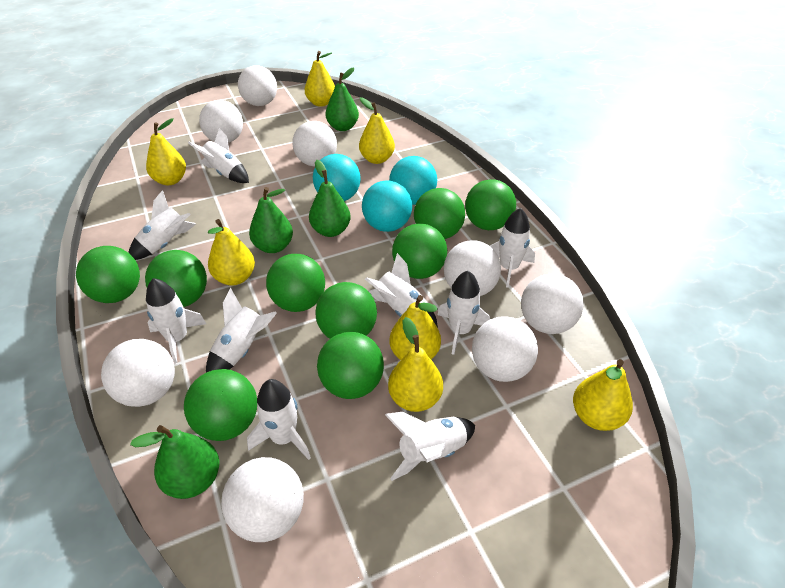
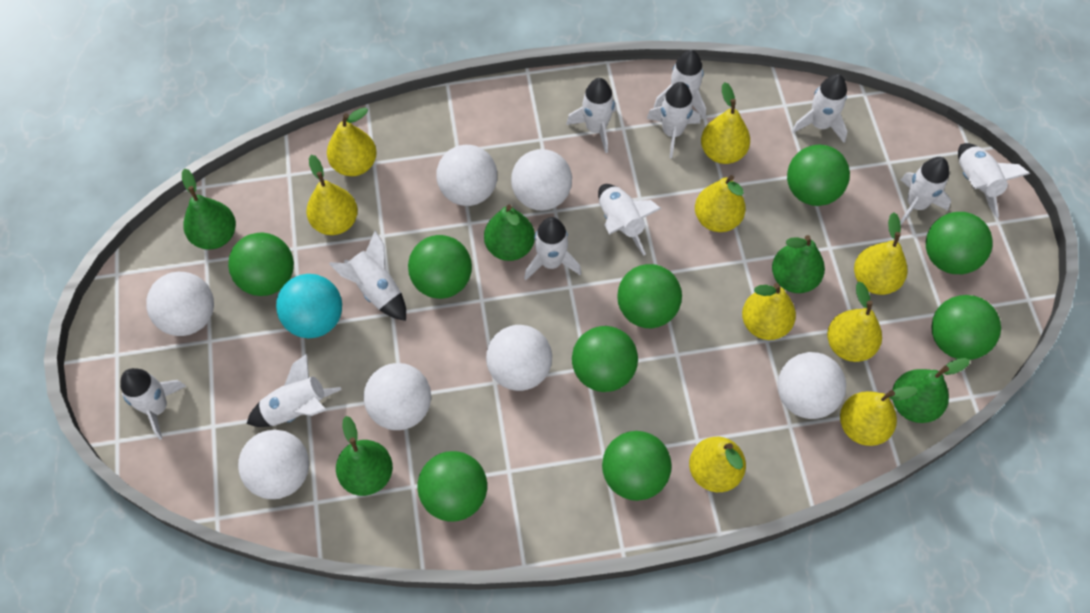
green pear: 4 -> 5
turquoise ball: 3 -> 1
white ball: 8 -> 7
white rocket: 9 -> 11
yellow pear: 7 -> 9

